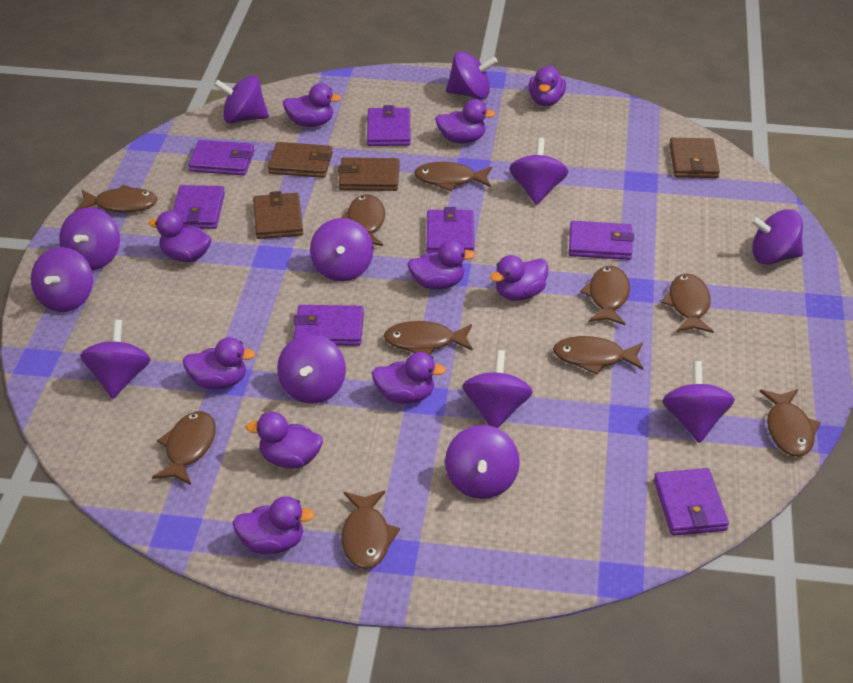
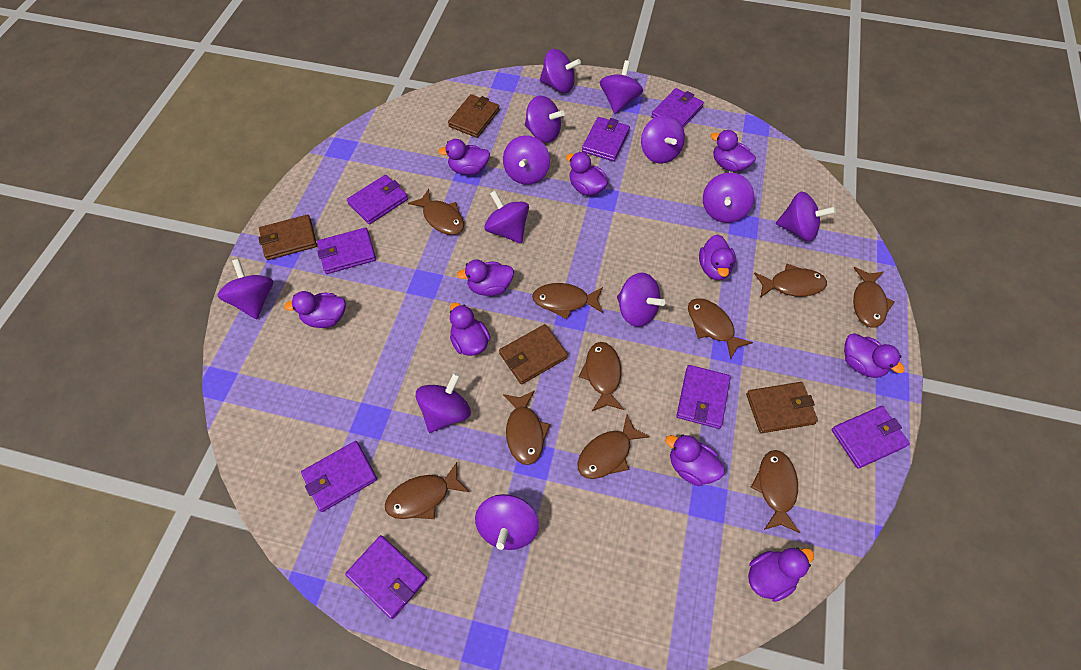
purple wallet: 7 -> 8

